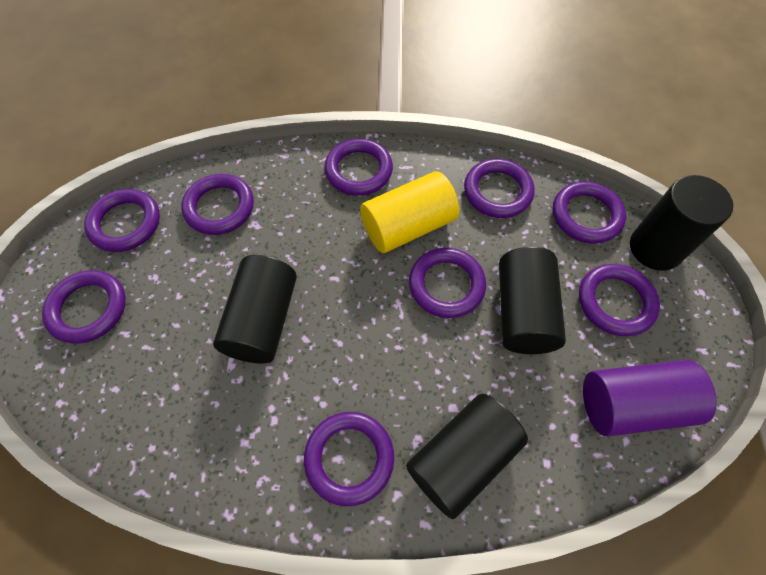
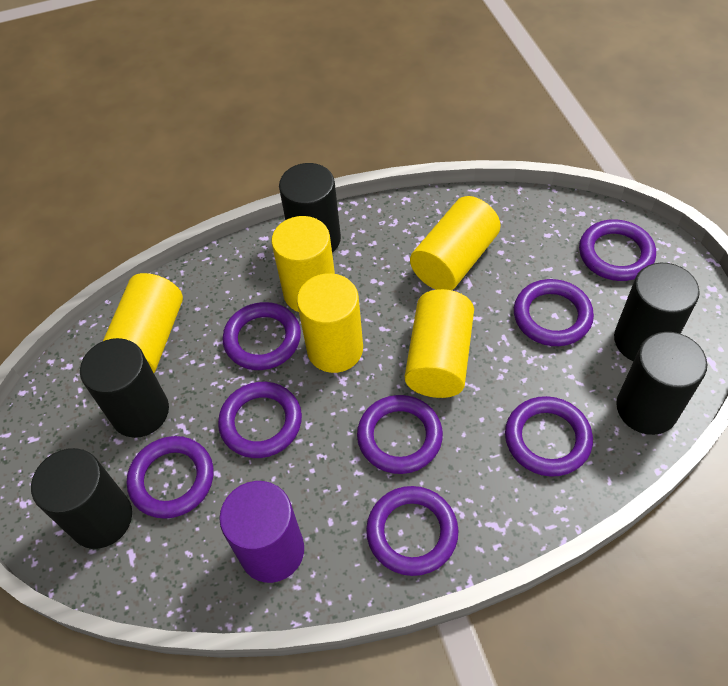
black cylinder: 4 -> 5
purple ring: 9 -> 8
yellow cylinder: 1 -> 5

